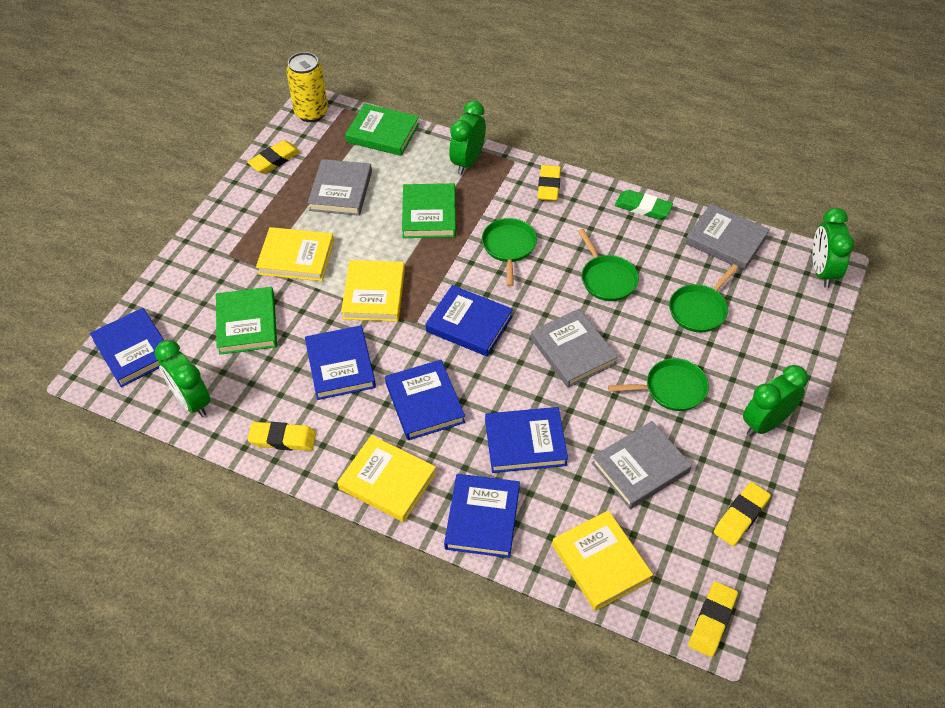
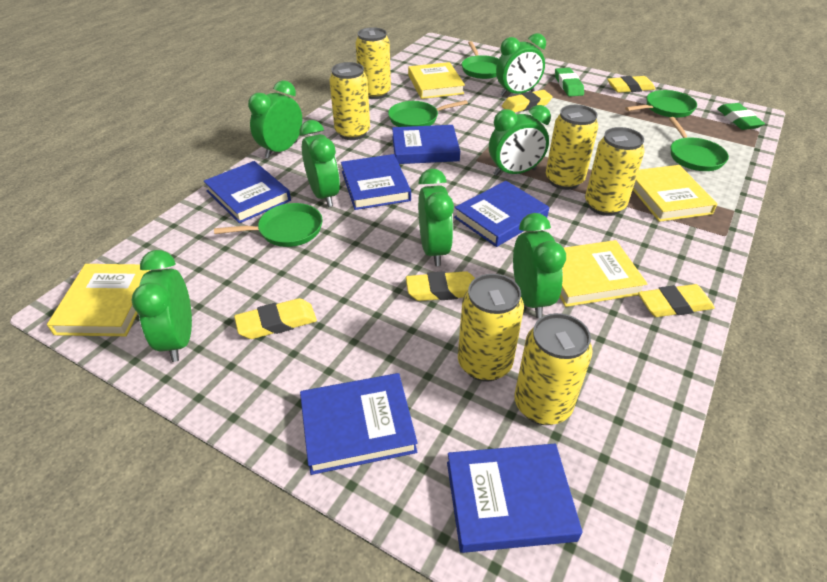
green book: 3 -> 0
green clock: 4 -> 7
green eraser: 1 -> 2
green pan: 4 -> 5
grey book: 4 -> 0
yellow can: 1 -> 6

